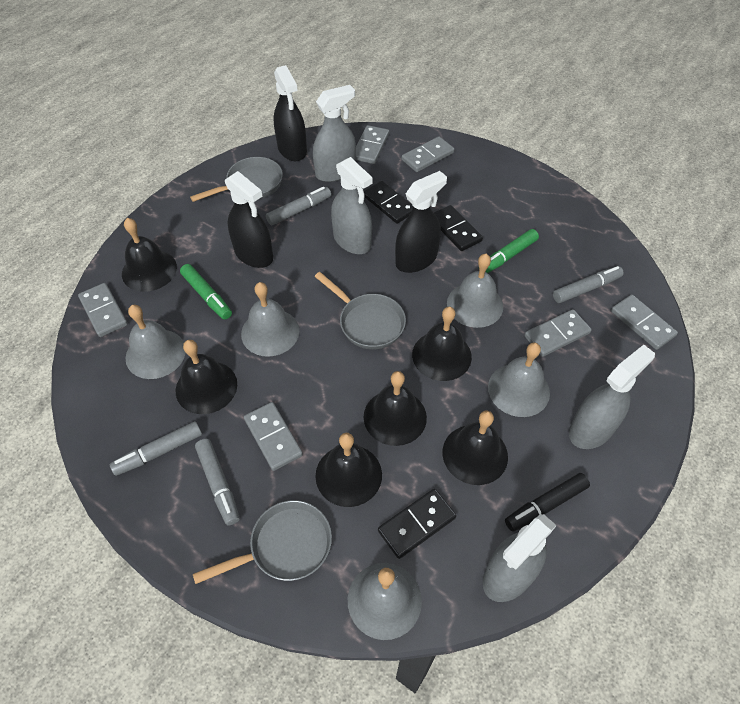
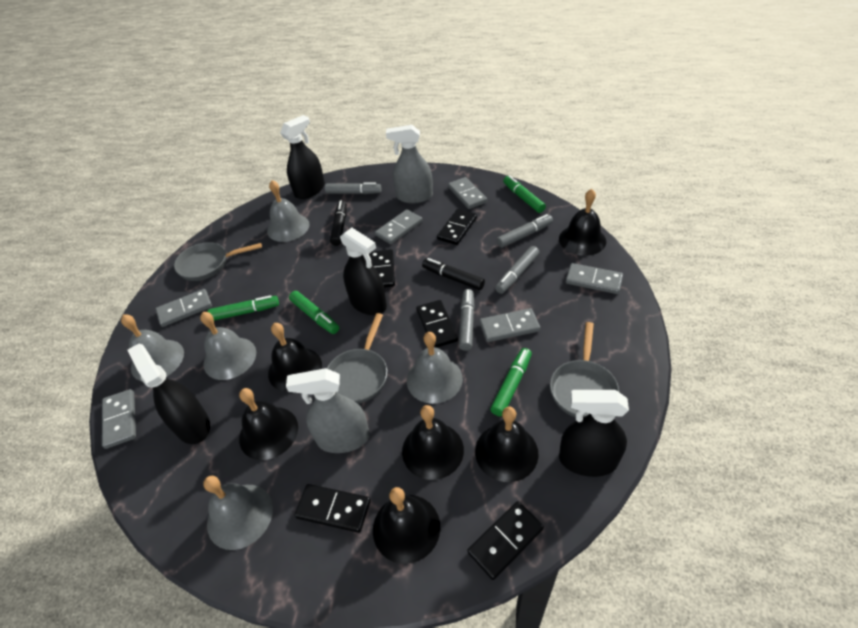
black domino: 3 -> 5
black marker: 1 -> 2
black spray bottle: 3 -> 4
green marker: 2 -> 4
grey spray bottle: 4 -> 2

